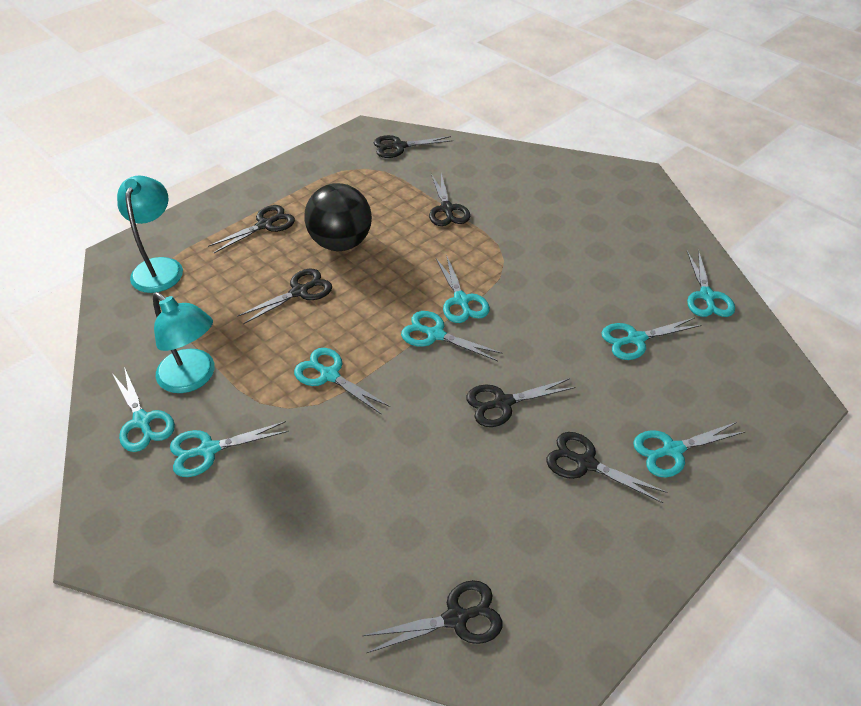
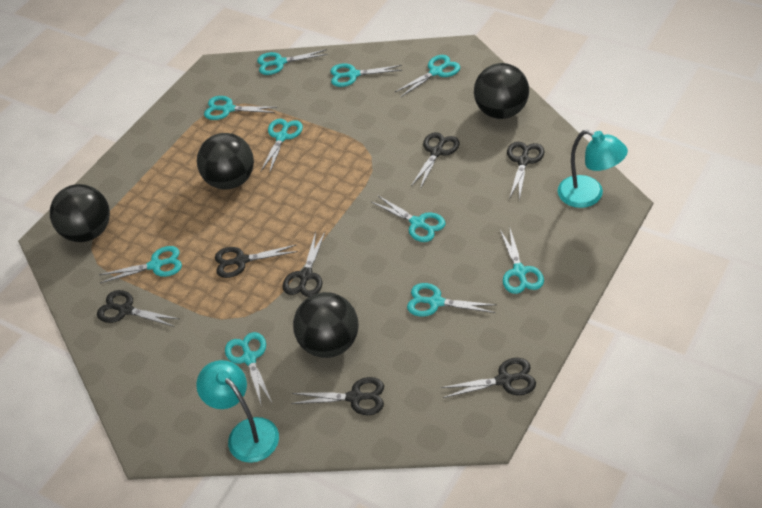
black ball: 1 -> 4
turquoise scissors: 8 -> 10

